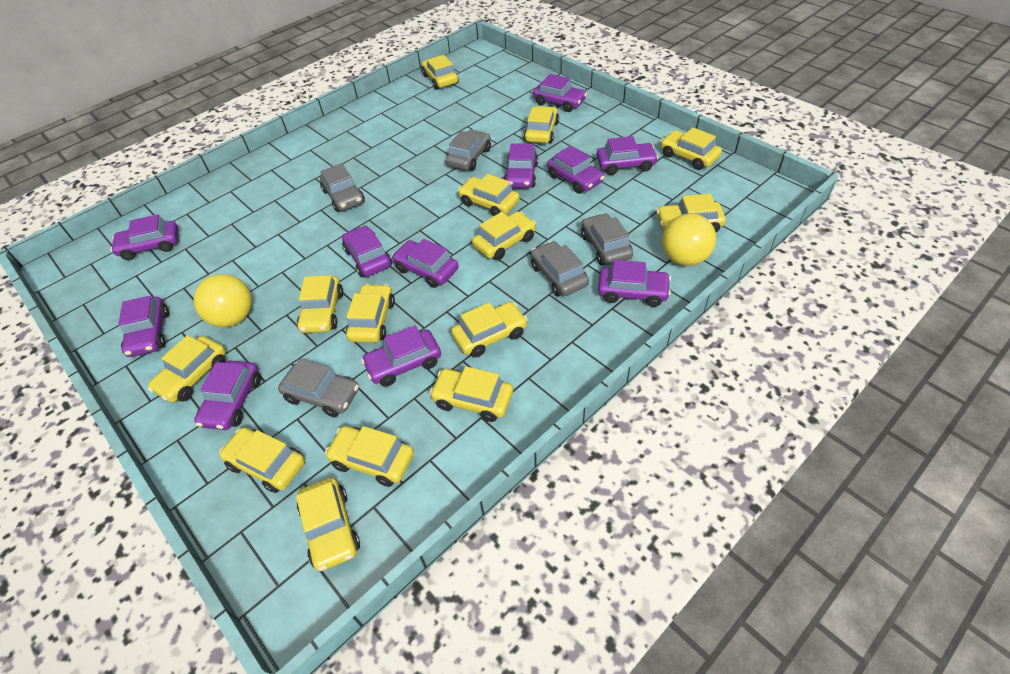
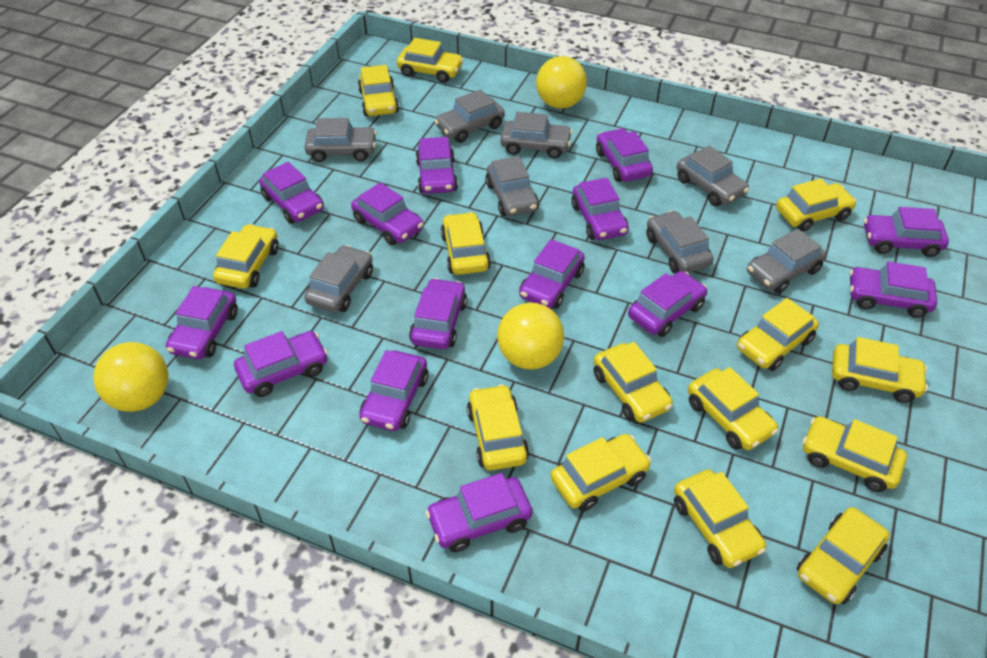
grey car: 5 -> 8
purple car: 11 -> 14
yellow ball: 2 -> 3

